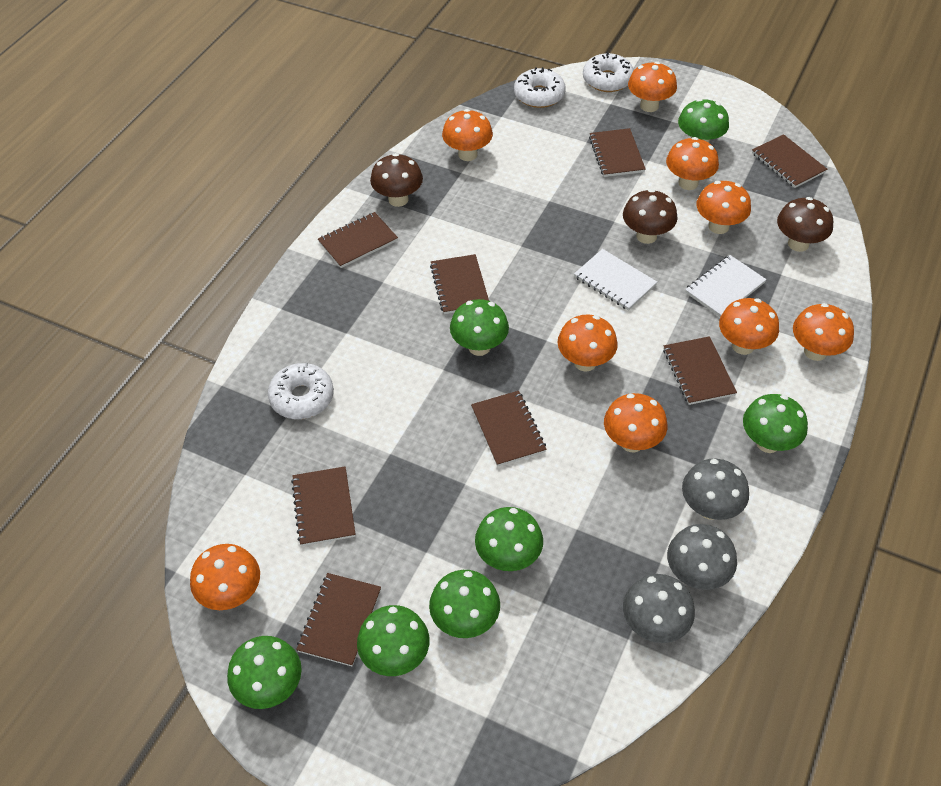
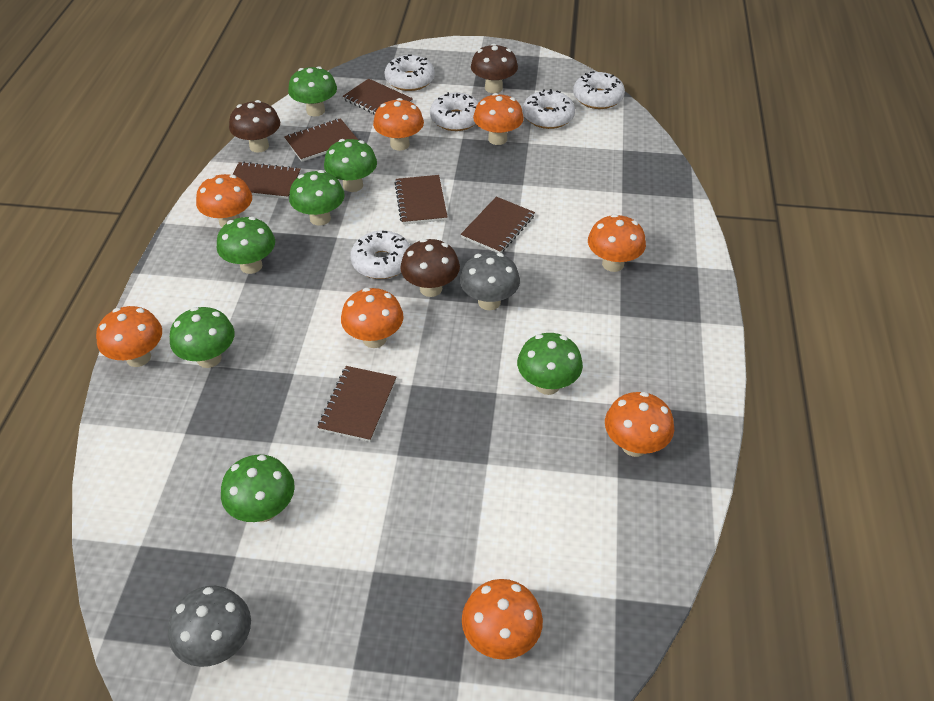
brown notebook: 8 -> 6
grey mushroom: 3 -> 2
orange mushroom: 9 -> 8
white donut: 3 -> 5
white notebook: 2 -> 0

